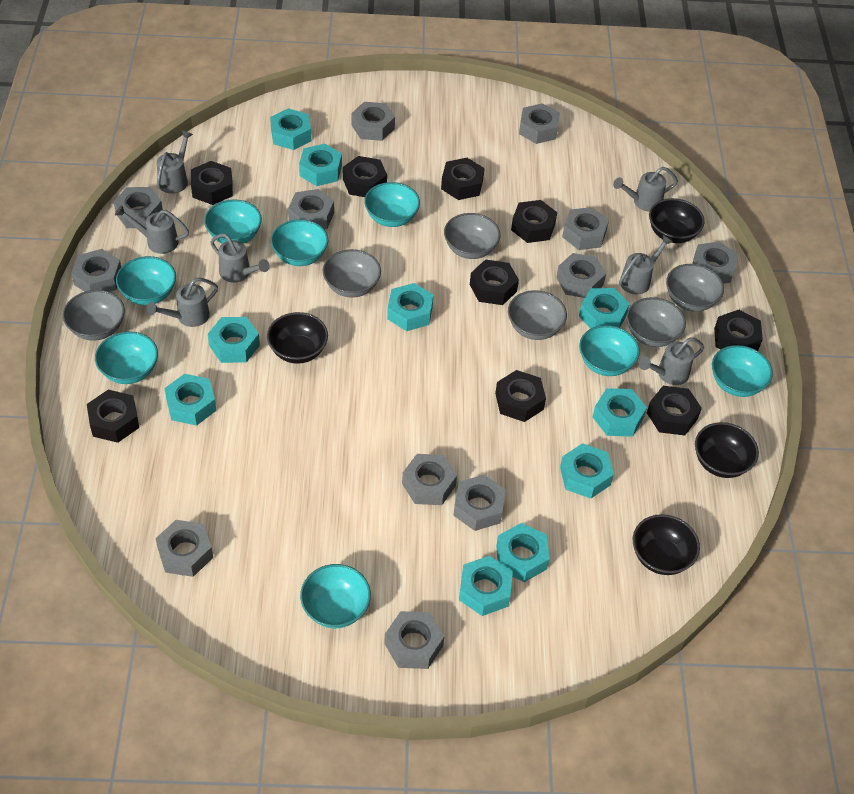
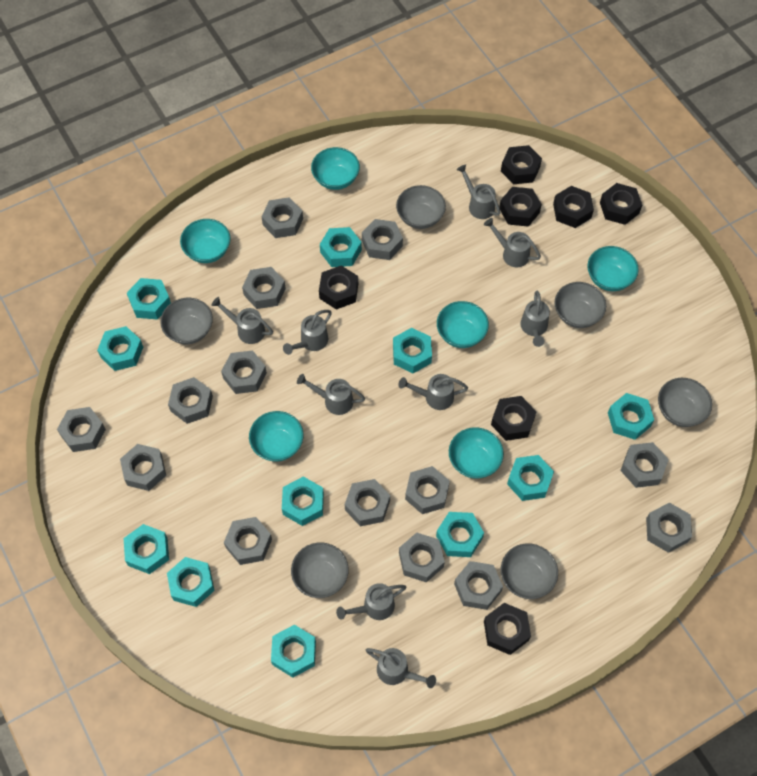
black bowl: 4 -> 0
black nut: 9 -> 7
grey nut: 12 -> 14
grey watering can: 7 -> 9
turquoise bowl: 8 -> 6
turquoise nut: 10 -> 11

